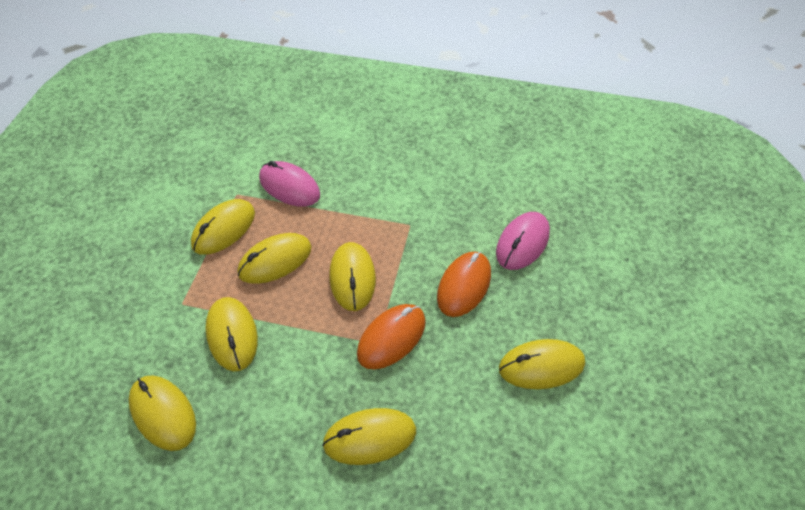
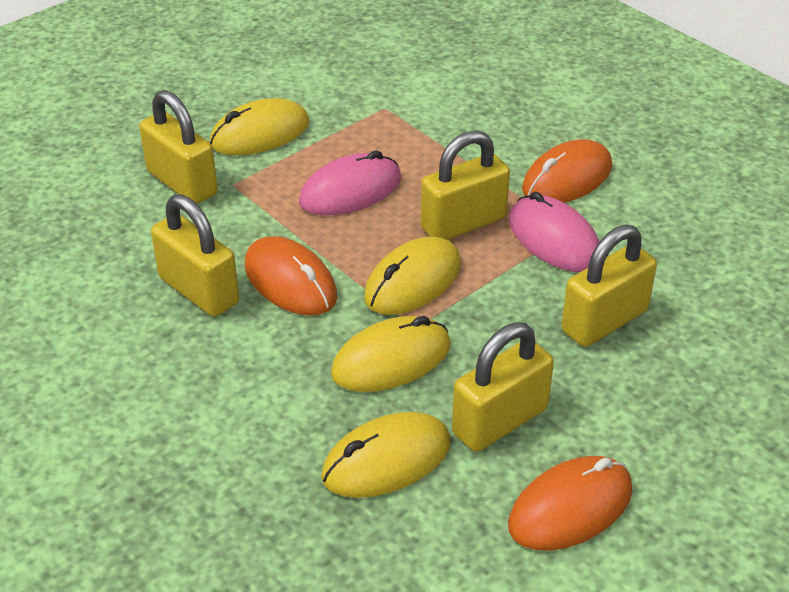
orange mouse: 2 -> 3
yellow mouse: 7 -> 4
yellow padlock: 0 -> 5

